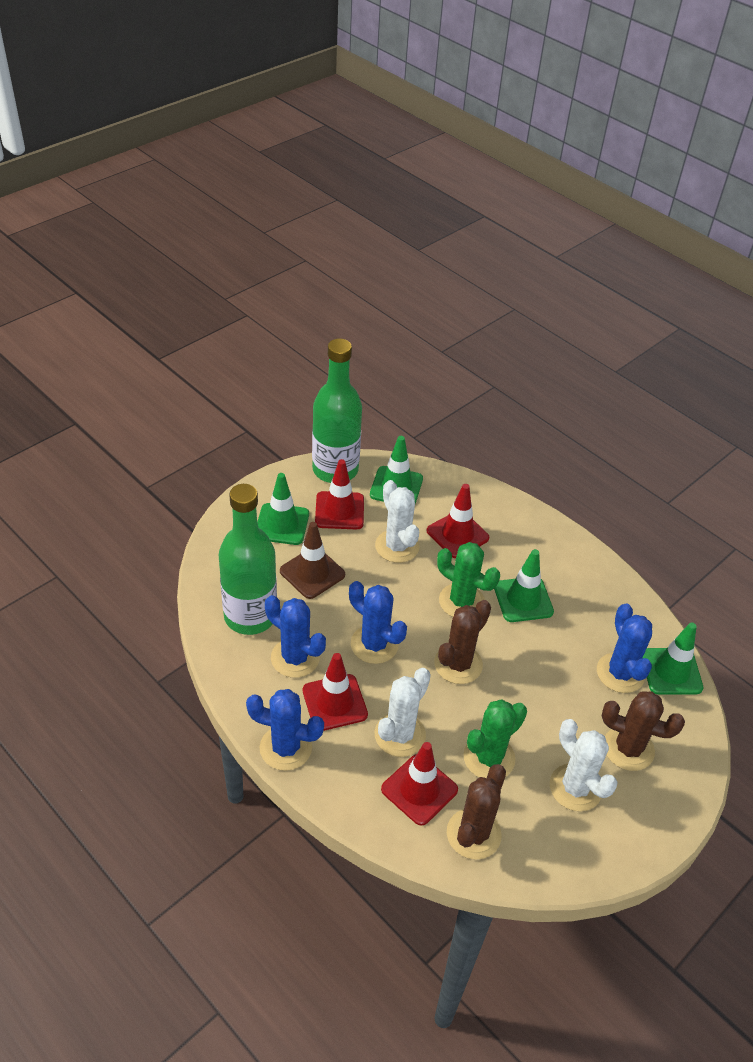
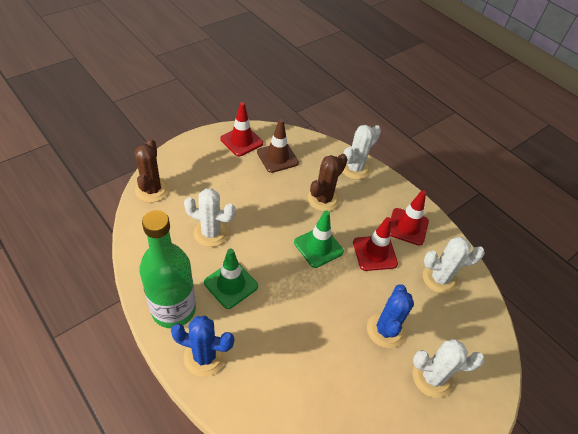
blue cactus: 4 -> 2
brown cactus: 3 -> 2
green bottle: 2 -> 1
green cactus: 2 -> 0
green traffic cone: 4 -> 2
red traffic cone: 4 -> 3
white cactus: 3 -> 4

